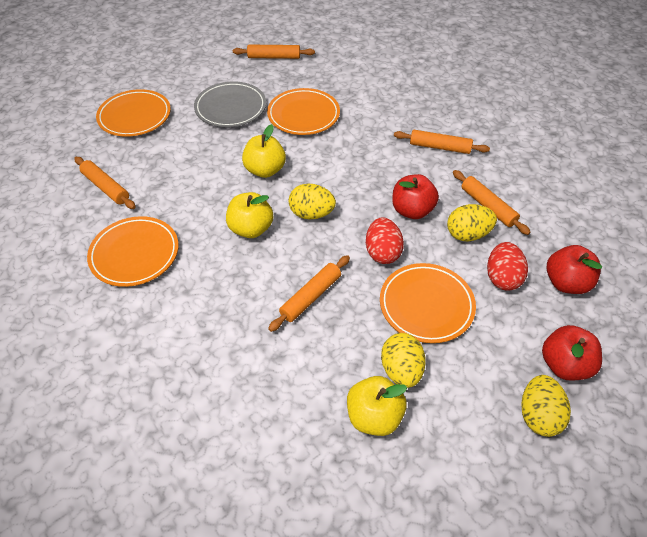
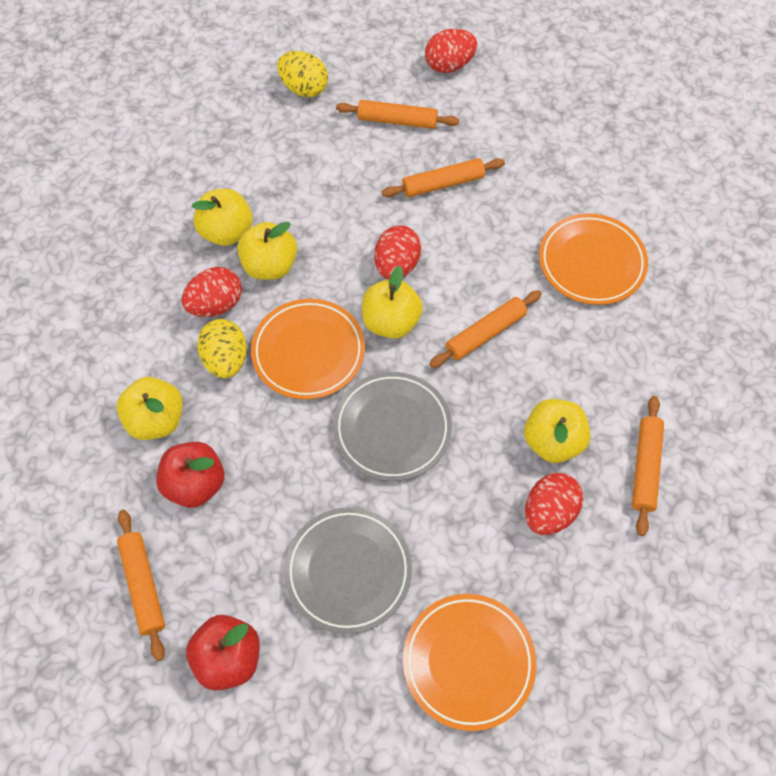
grey plate: 1 -> 2
orange plate: 4 -> 3
red apple: 3 -> 2
red egg: 2 -> 4
yellow apple: 3 -> 5
yellow egg: 4 -> 2

